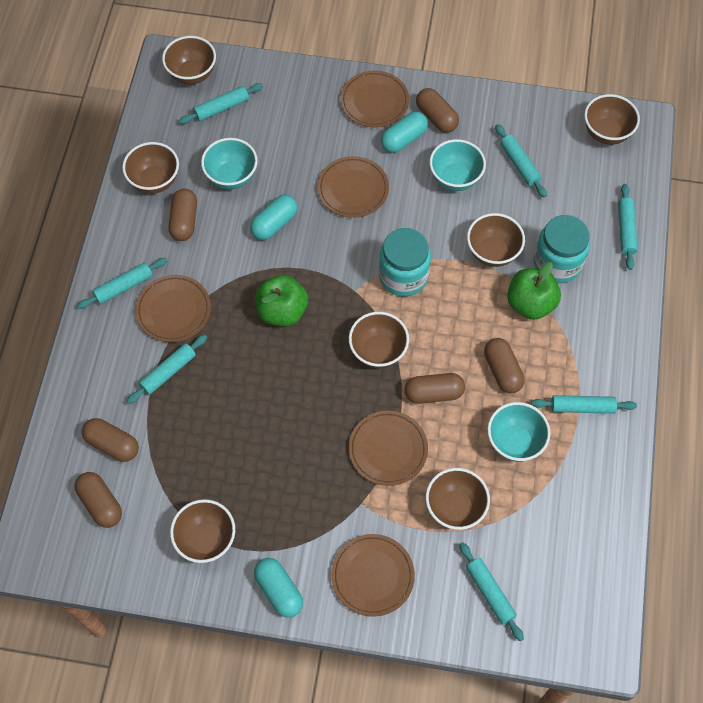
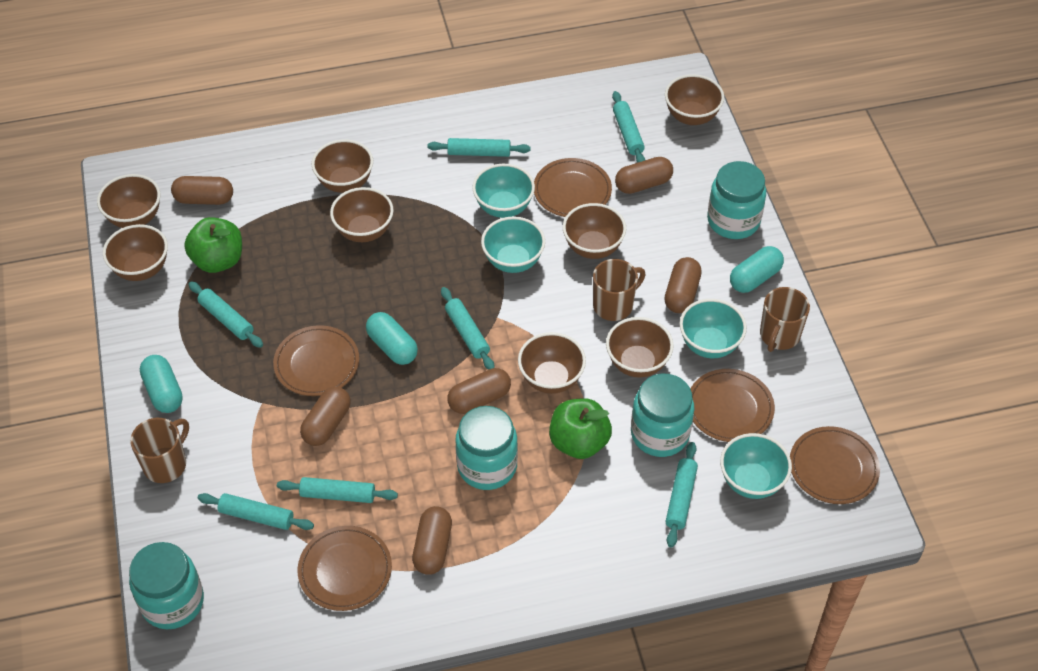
brown bowl: 7 -> 8
brown mug: 0 -> 3
turquoise bowl: 3 -> 4
turquoise jar: 2 -> 4

